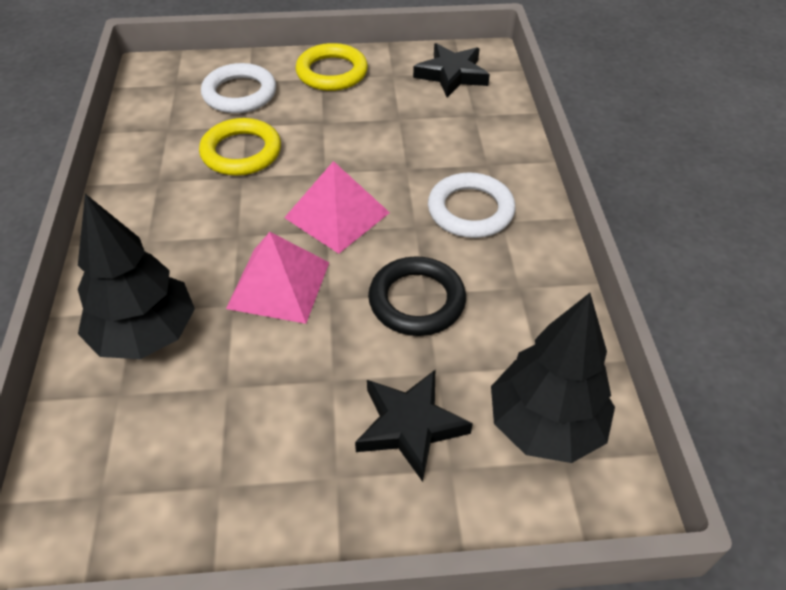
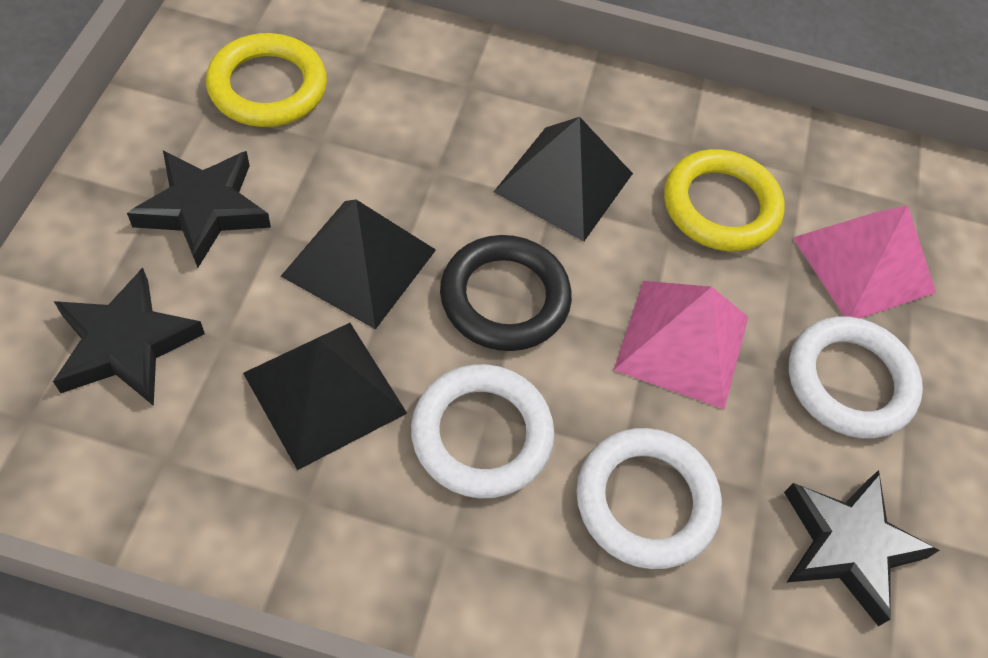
black pyramid: 0 -> 3
black star: 2 -> 3
black tree: 2 -> 0
white ring: 2 -> 3

